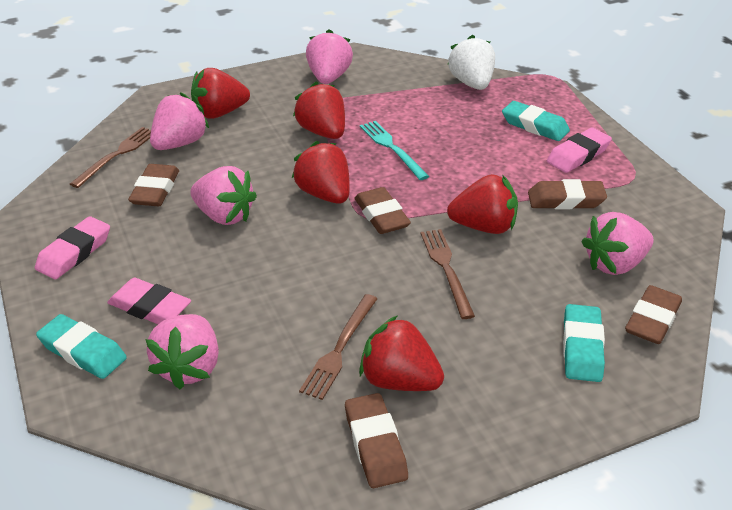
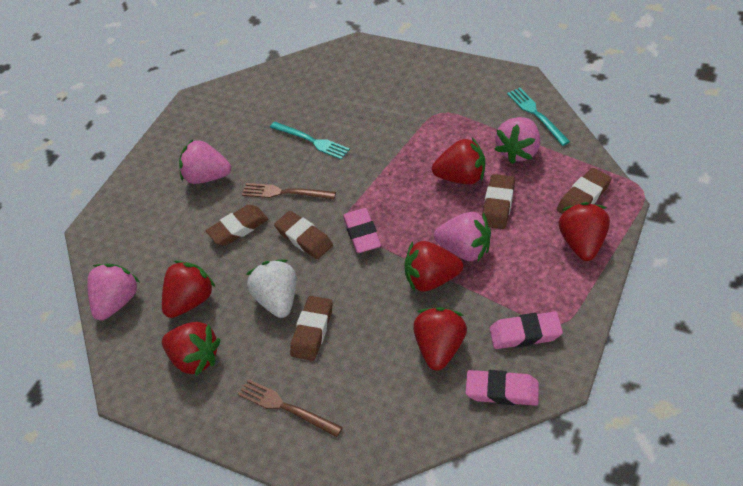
brown fork: 3 -> 2
pink strawberry: 5 -> 4
red strawberry: 5 -> 6
turquoise eraser: 3 -> 0
turquoise fork: 1 -> 2

